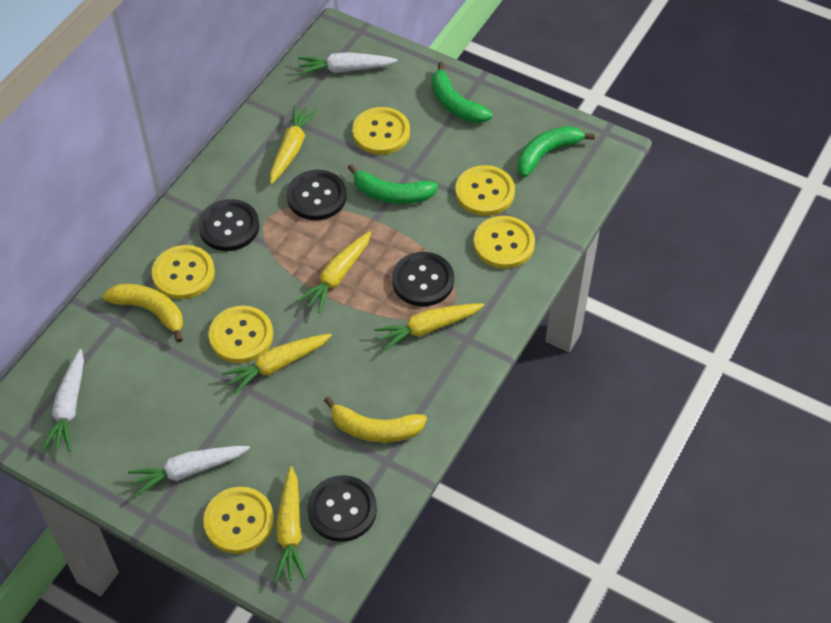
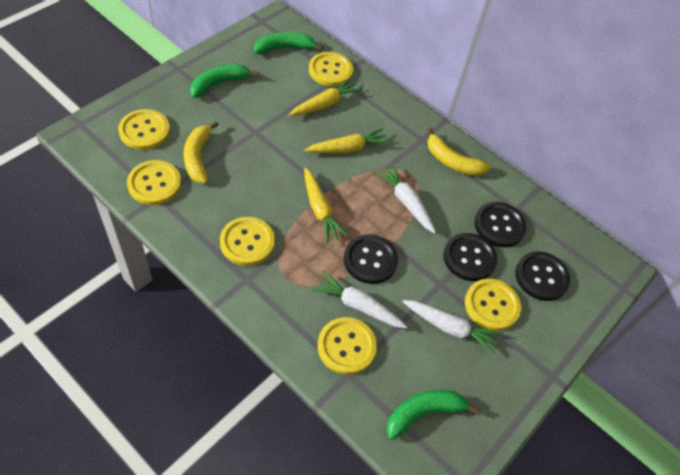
yellow carrot: 5 -> 3

